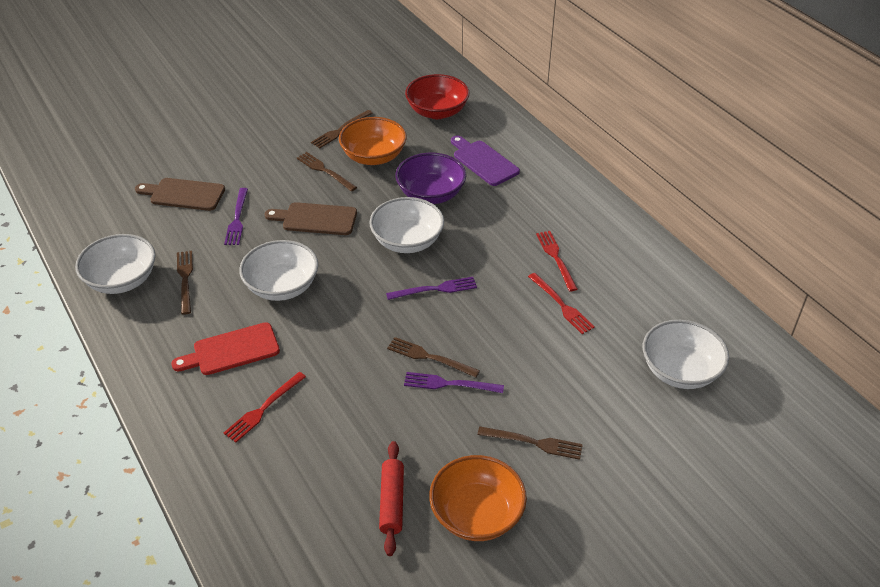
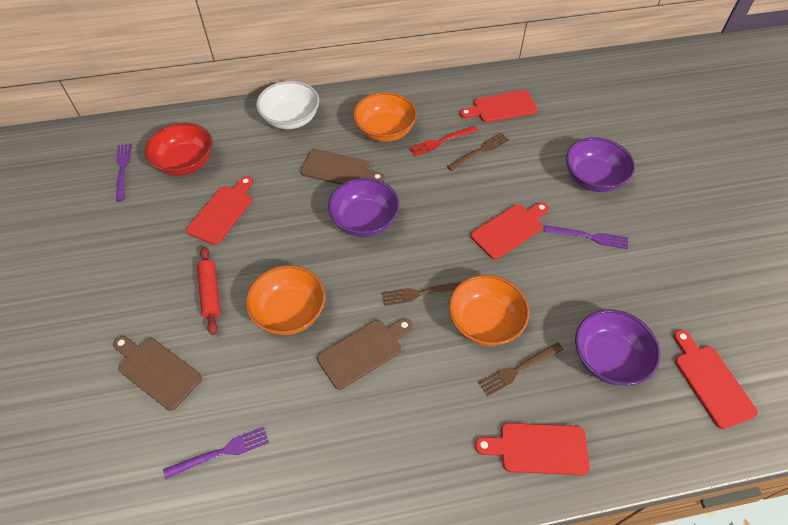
brown cutting board: 2 -> 3
brown fork: 5 -> 3
orange bowl: 2 -> 3
purple bowl: 1 -> 3
purple cutting board: 1 -> 0
red cutting board: 1 -> 5
red fork: 3 -> 1
white bowl: 4 -> 1

